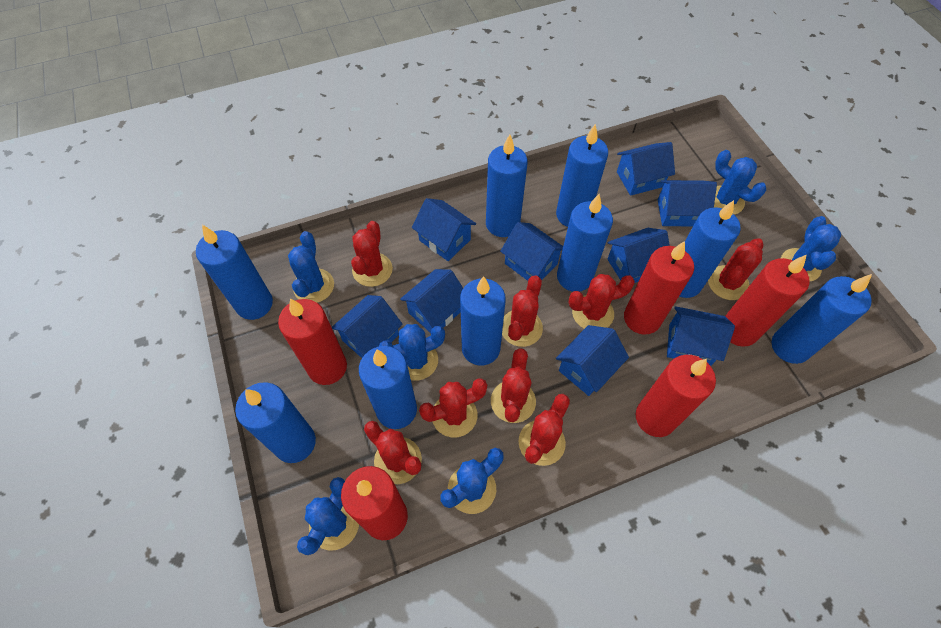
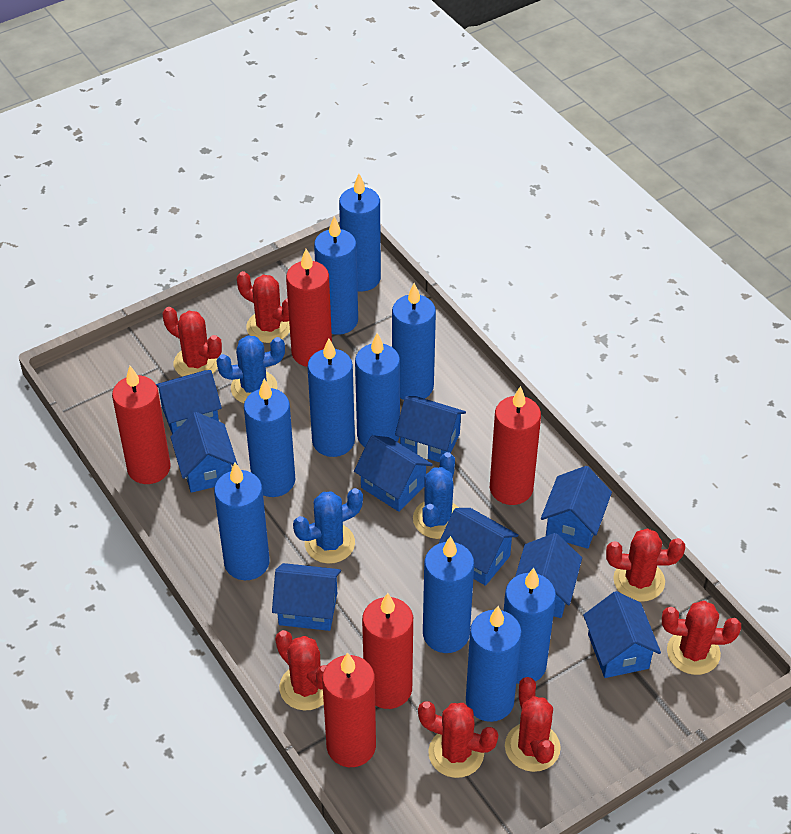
blue cactus: 6 -> 3
blue candle: 9 -> 10
red cactus: 8 -> 7

